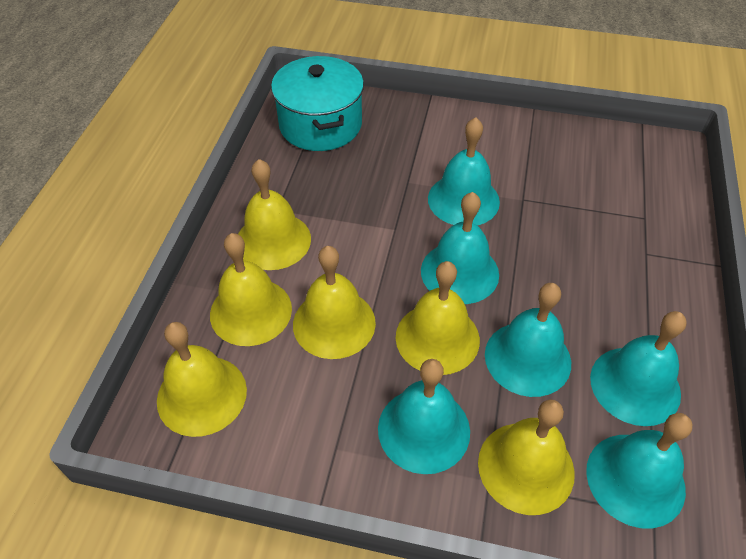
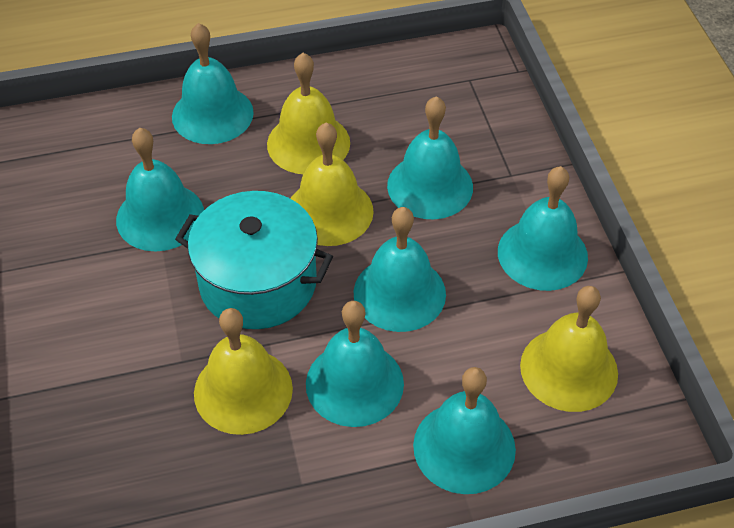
turquoise bell: 6 -> 7
yellow bell: 6 -> 4

